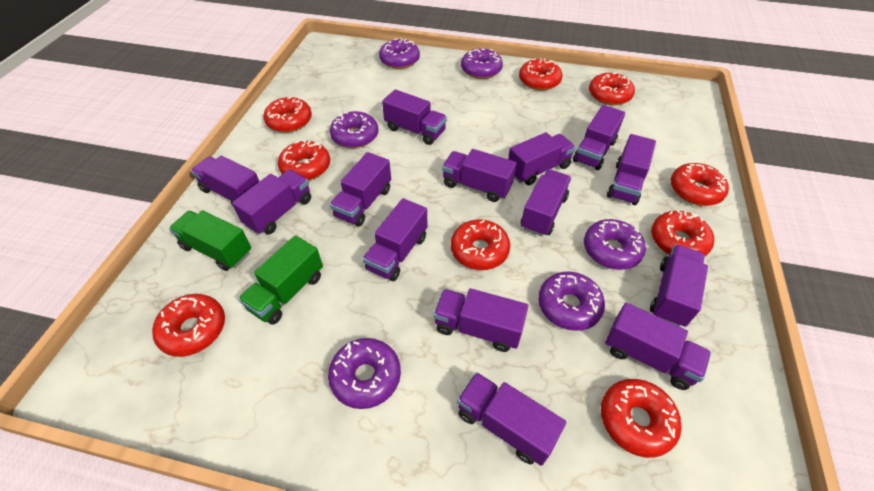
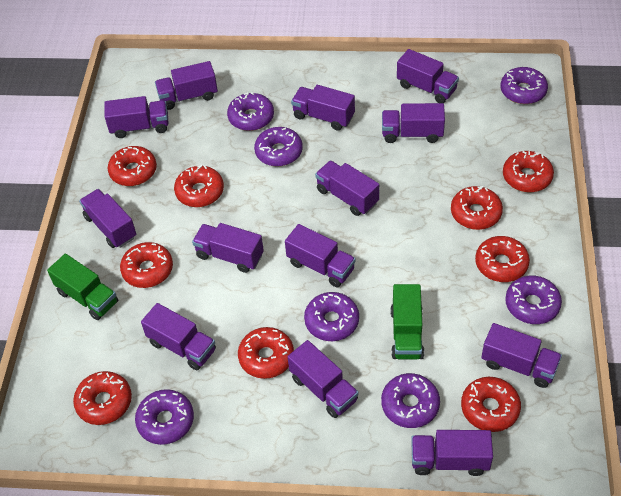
purple donut: 6 -> 7
purple truck: 14 -> 13

